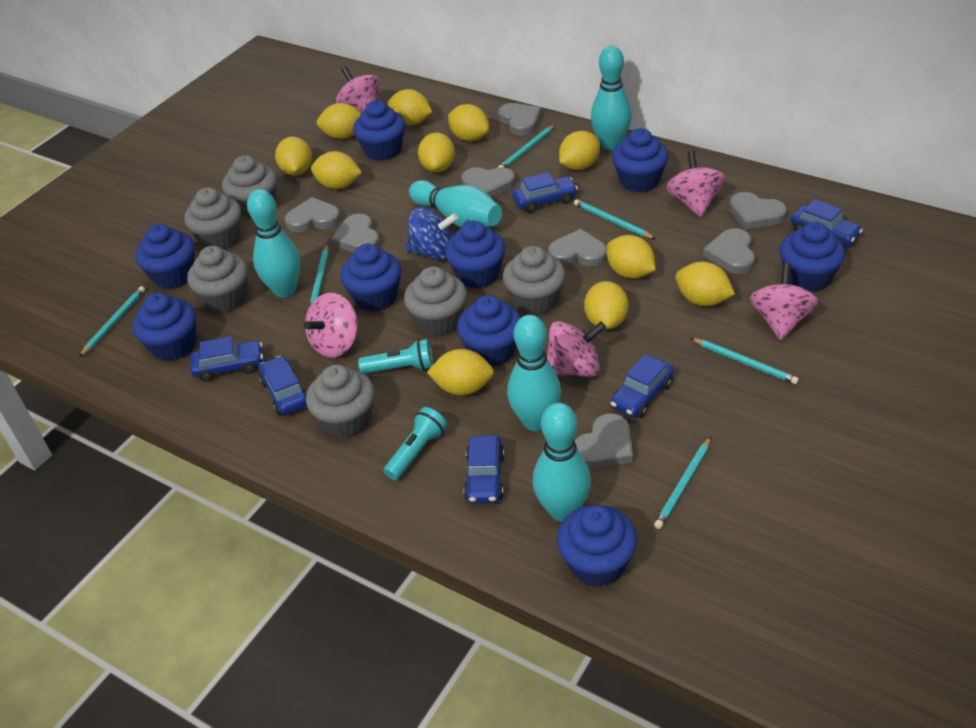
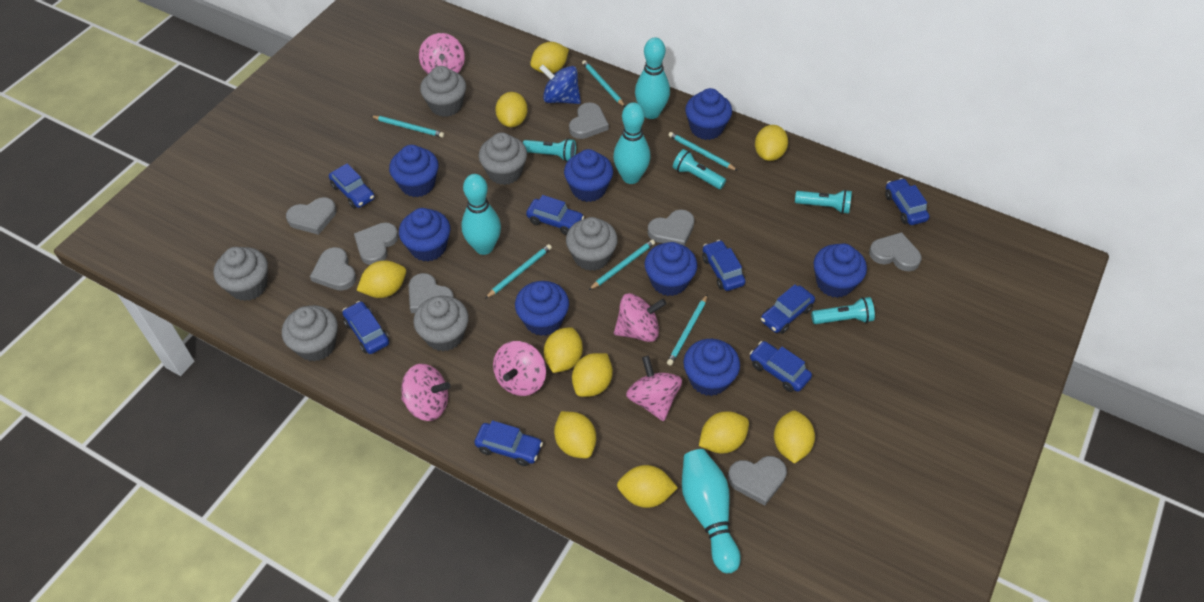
blue car: 6 -> 8
blue cupcake: 9 -> 8
turquoise bowling pin: 5 -> 4
turquoise flashlight: 2 -> 4
yellow lemon: 11 -> 10

